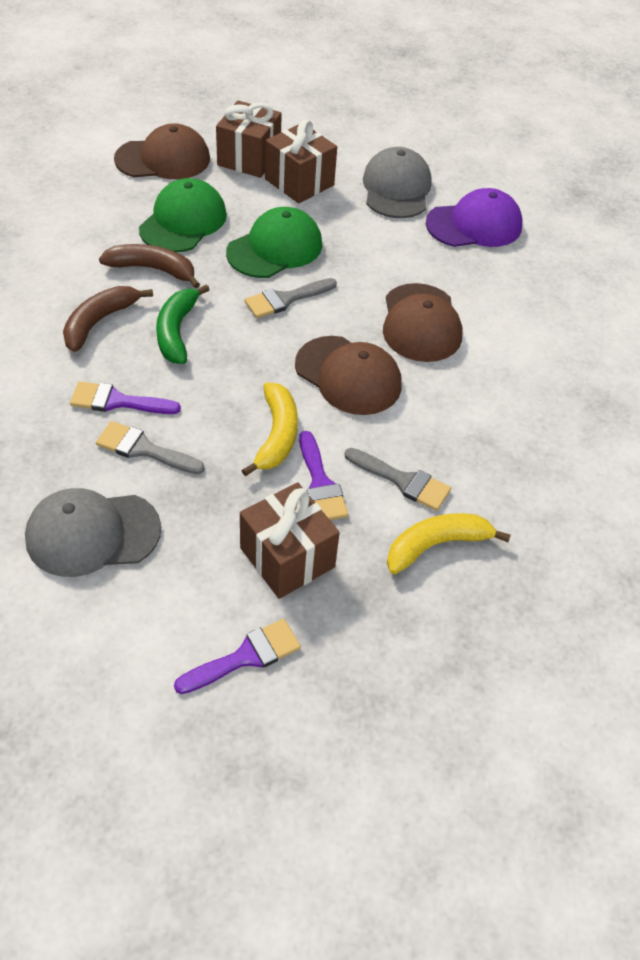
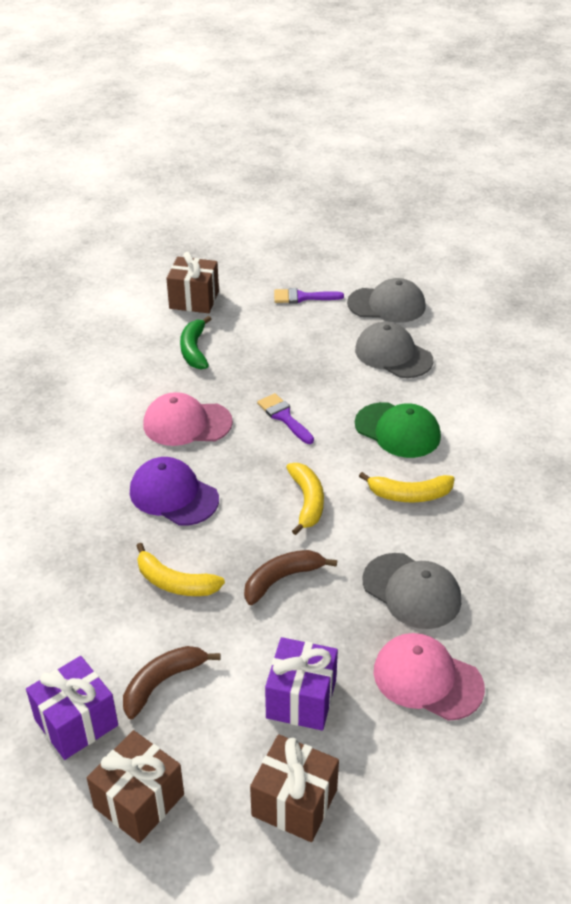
brown cap: 3 -> 0
green cap: 2 -> 1
grey brush: 3 -> 0
grey cap: 2 -> 3
pink cap: 0 -> 2
purple brush: 3 -> 2
purple gift: 0 -> 2
yellow banana: 2 -> 3

